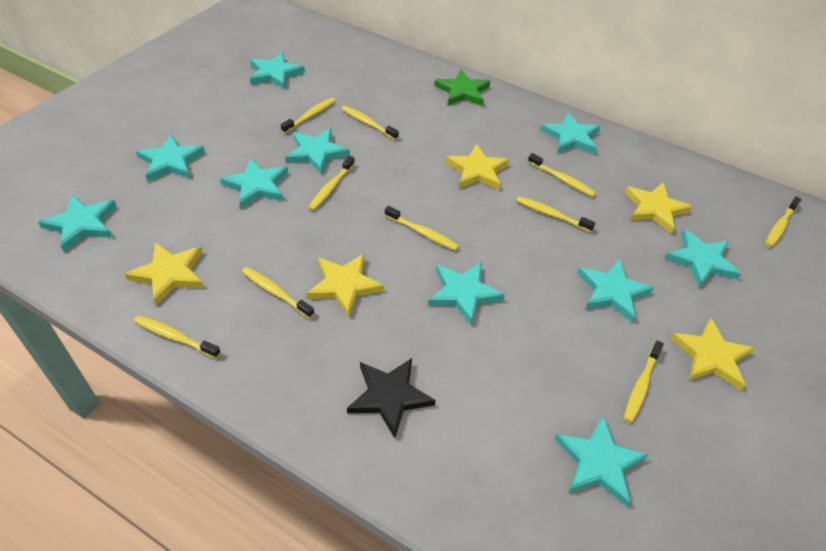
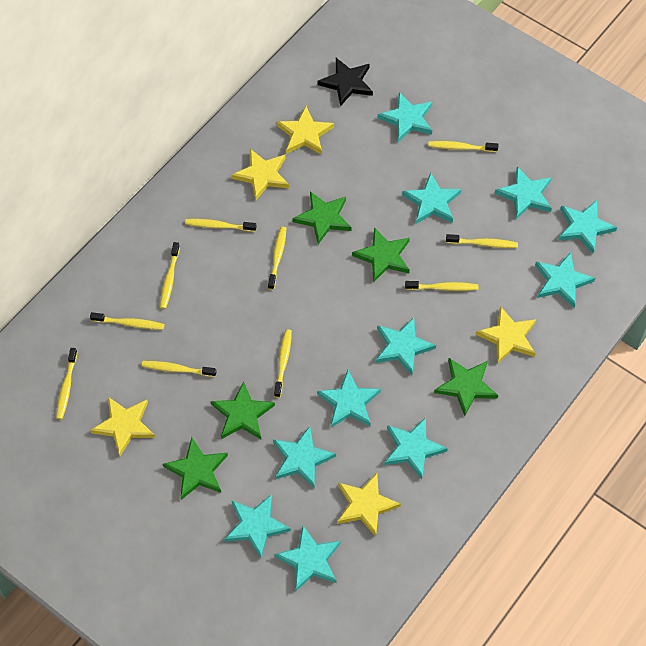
green star: 1 -> 5
turquoise star: 10 -> 11

